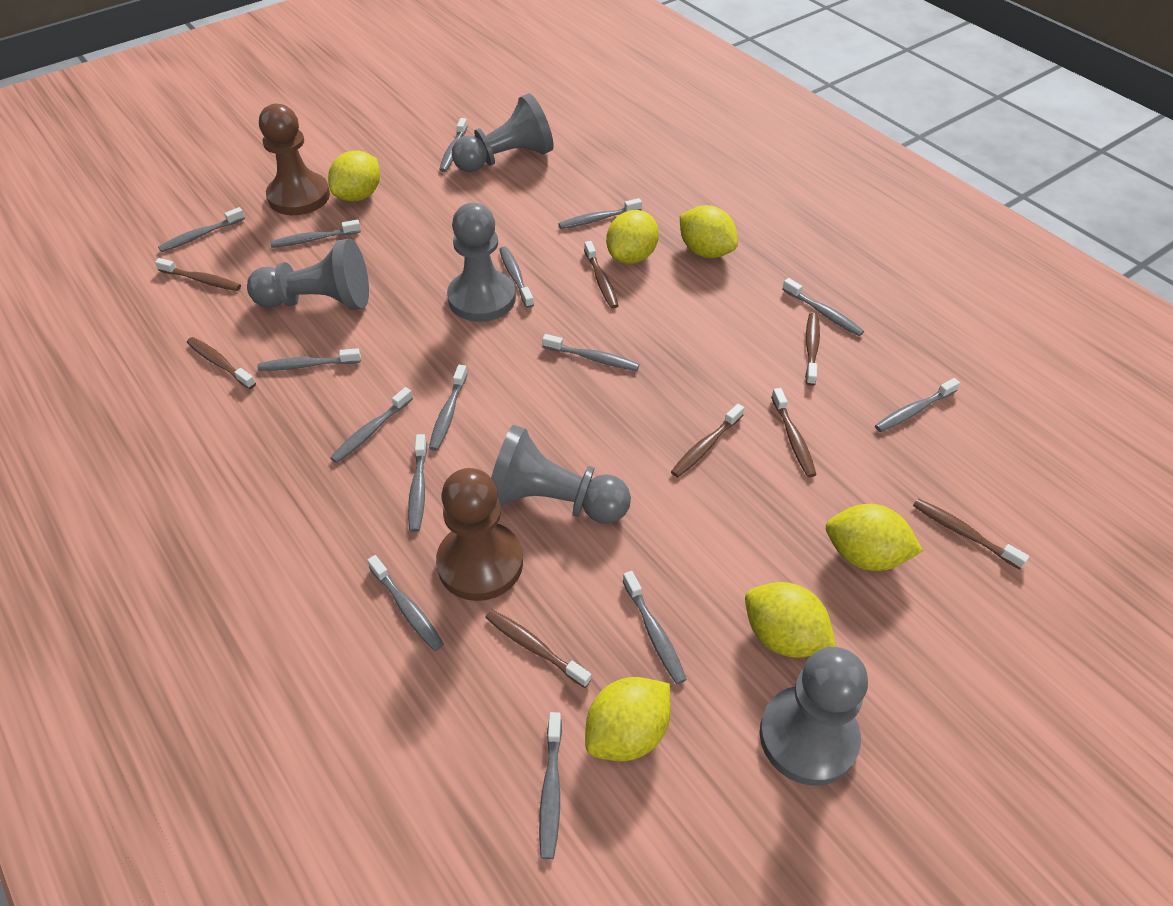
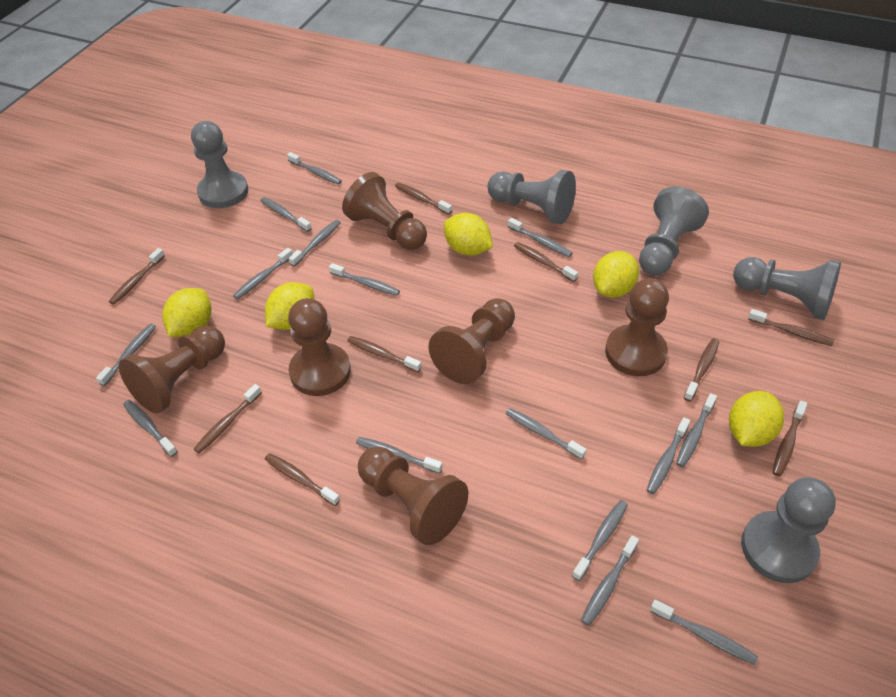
brown pawn: 2 -> 6
brown toothbrush: 8 -> 9
yellow lemon: 6 -> 5

